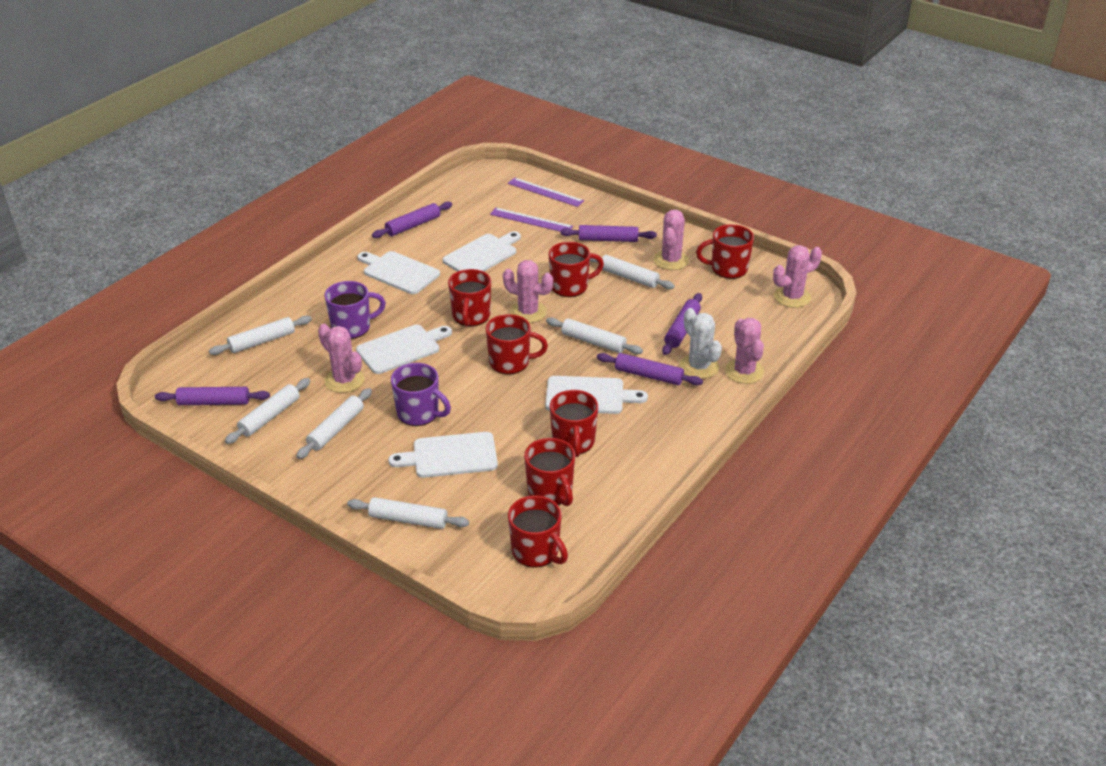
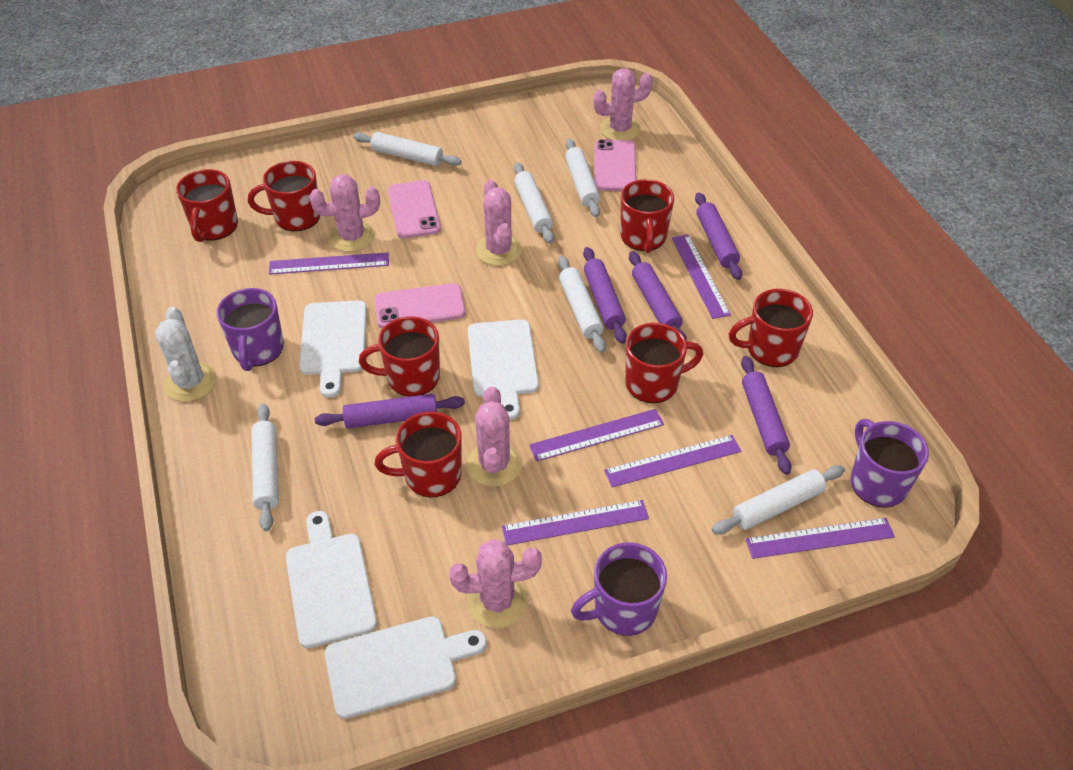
pink phone: 0 -> 3
purple mug: 2 -> 3
purple ruler: 2 -> 6
white cutting board: 5 -> 4

